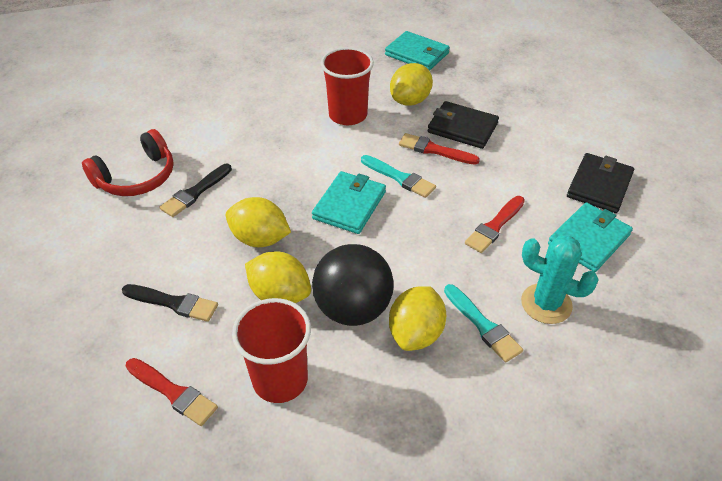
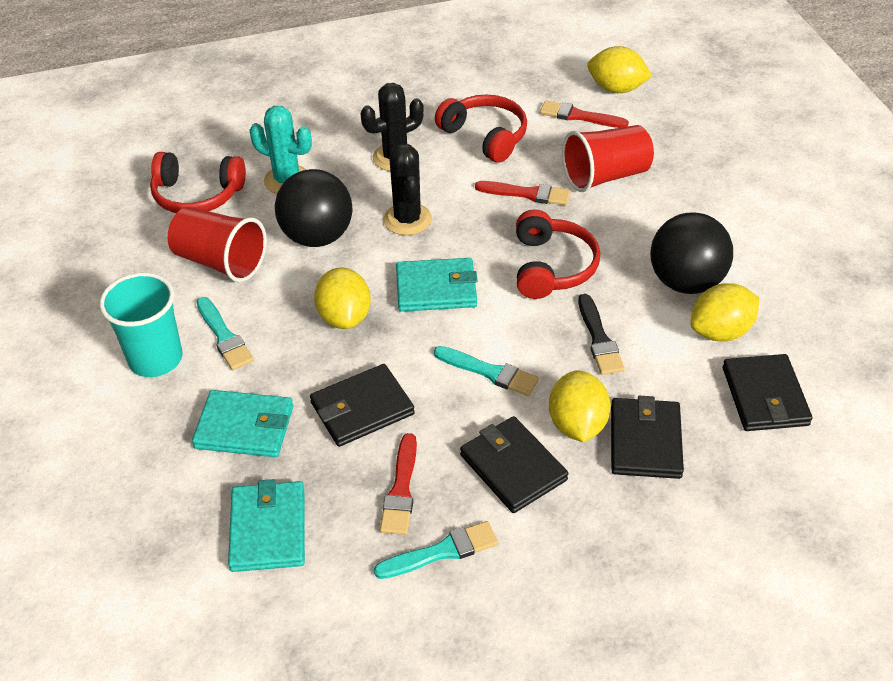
black ball: 1 -> 2
black brush: 2 -> 1
black cactus: 0 -> 2
black wallet: 2 -> 4
red headphones: 1 -> 3
turquoise brush: 2 -> 3
turquoise cup: 0 -> 1

